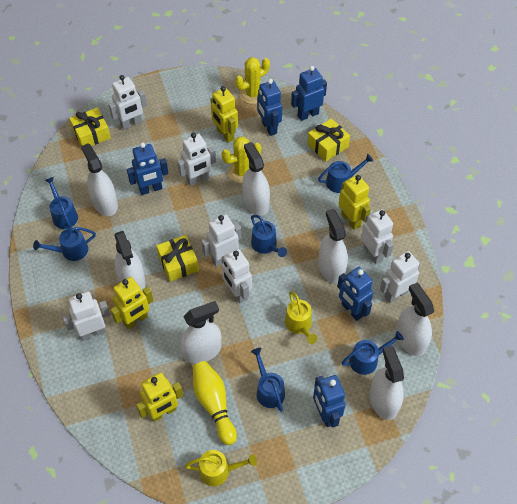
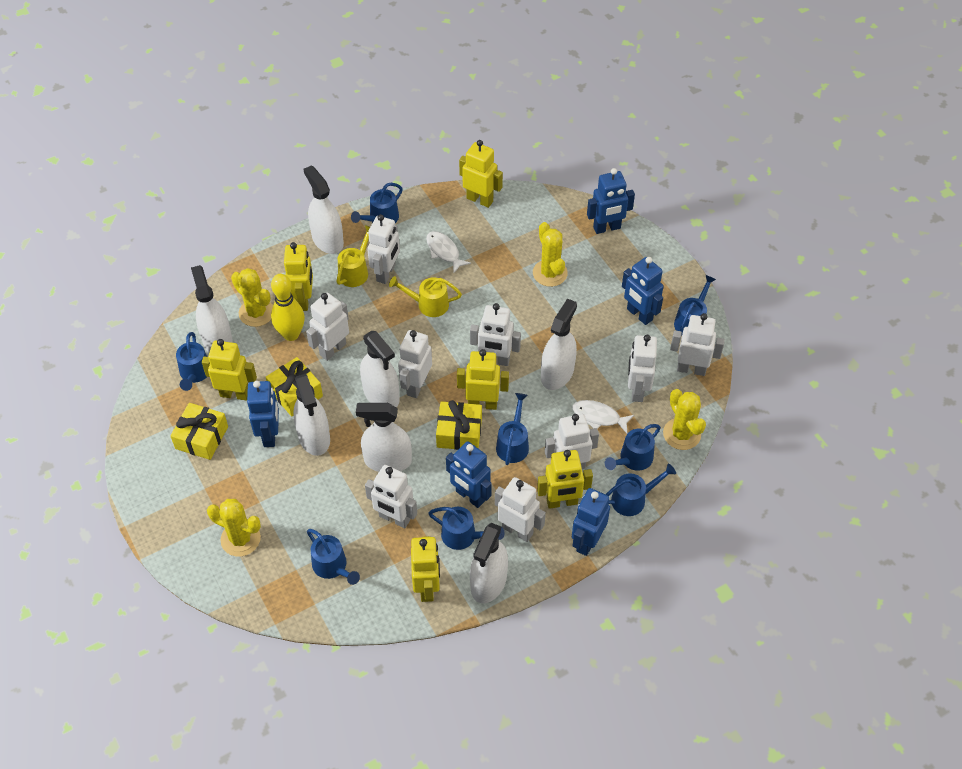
blue watering can: 6 -> 8
white fish: 0 -> 2
white robot: 7 -> 9
yellow cactus: 2 -> 4
yellow robot: 4 -> 6

